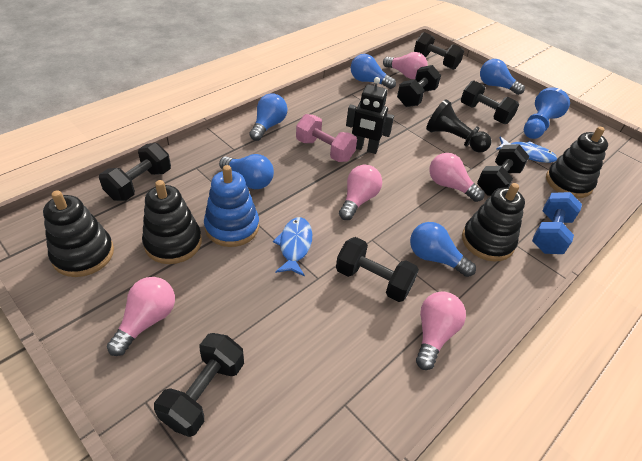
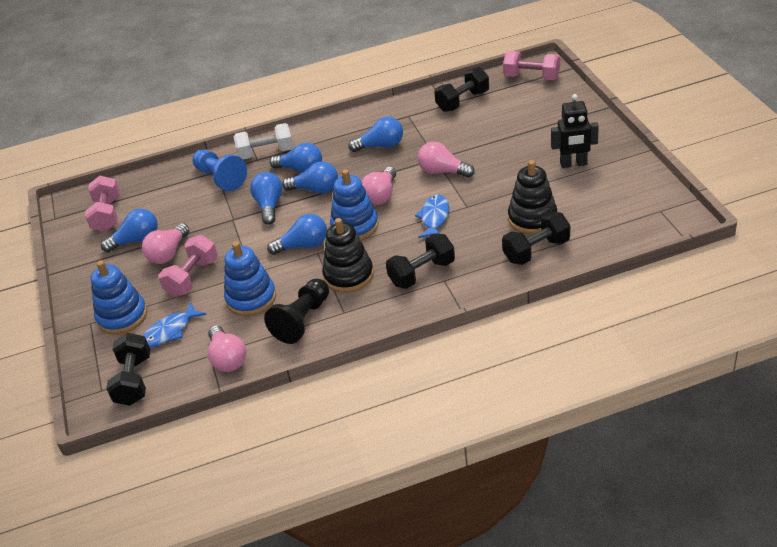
black dumbbell: 7 -> 4
black stacking toy: 4 -> 2
blue dumbbell: 1 -> 0
blue light bulb: 5 -> 6
blue stacking toy: 1 -> 3
pink dumbbell: 1 -> 3
pink light bulb: 5 -> 4
white dumbbell: 0 -> 1

